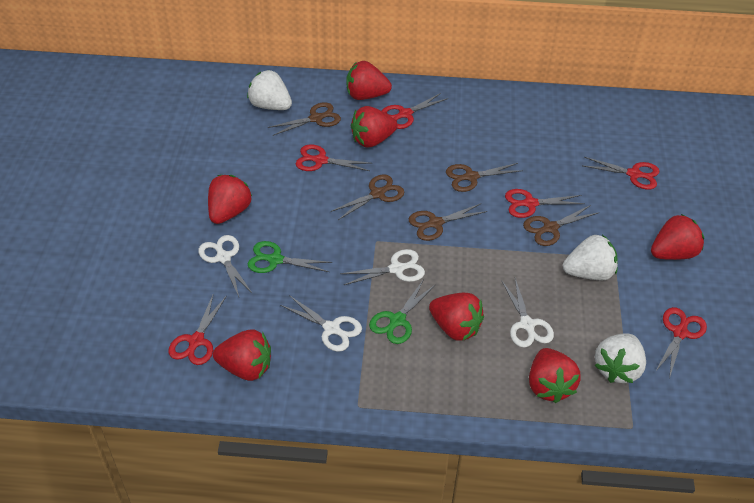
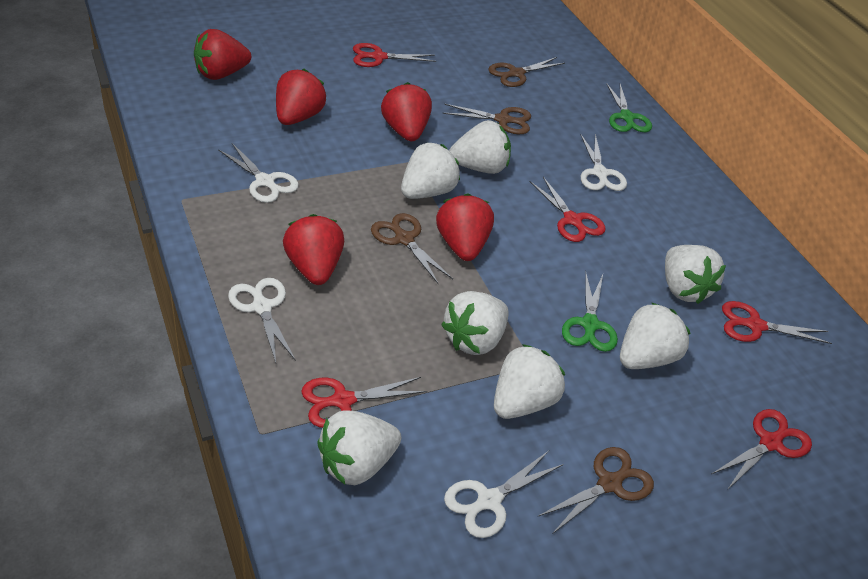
brown scissors: 5 -> 4
red scissors: 6 -> 5
red strawberry: 7 -> 5
white strawberry: 3 -> 7

